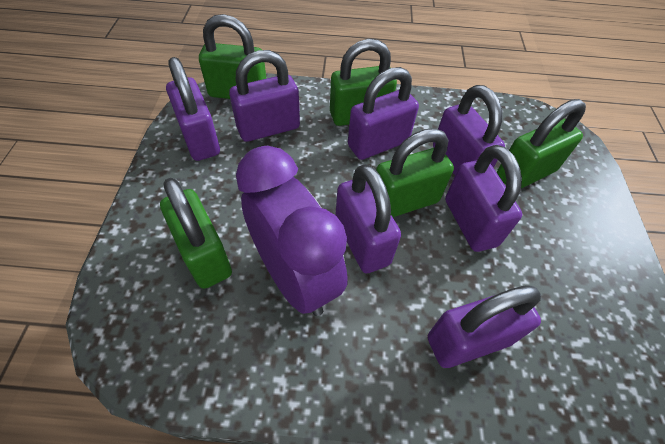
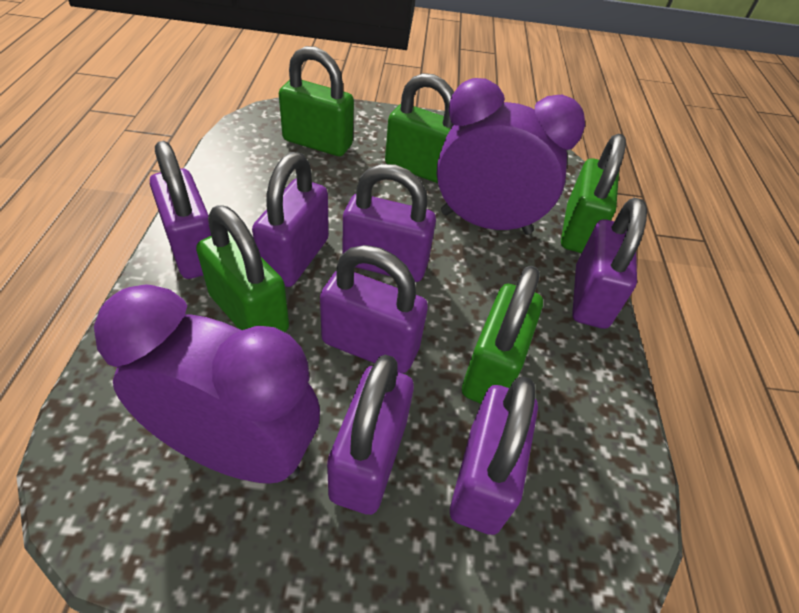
purple clock: 1 -> 2

